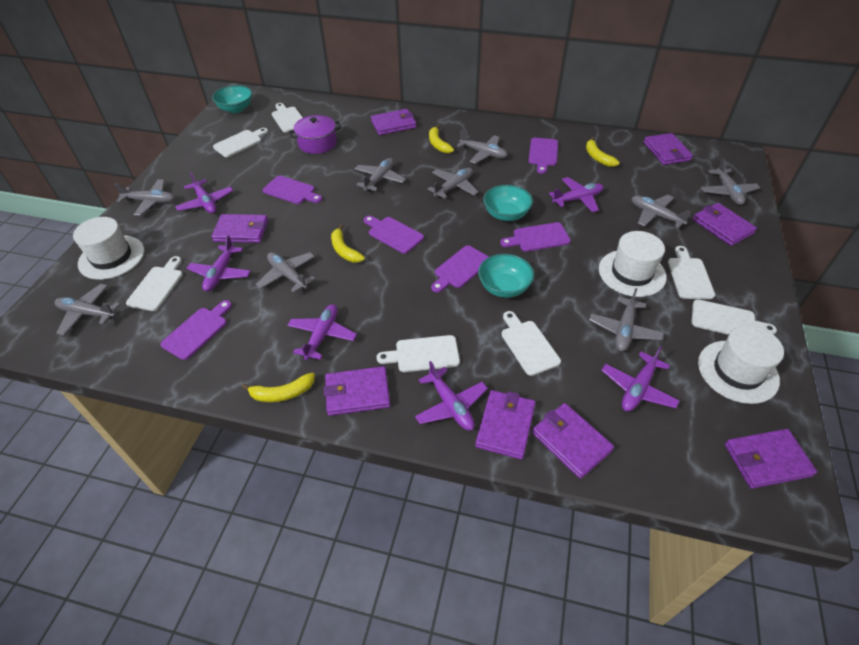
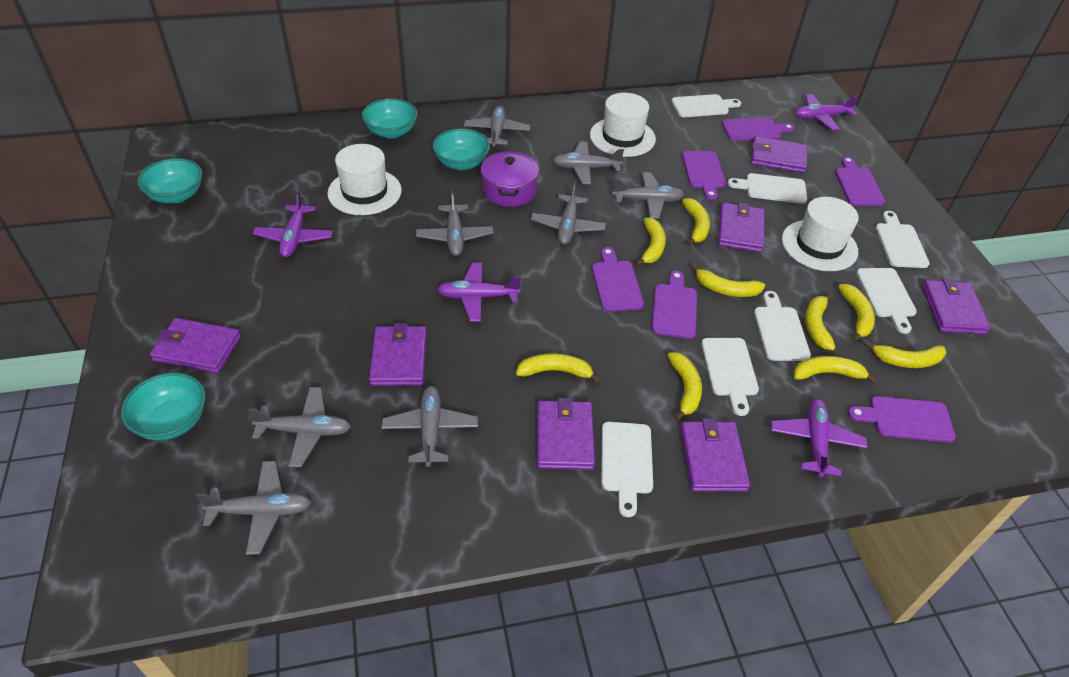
grey plane: 9 -> 8
purple plane: 6 -> 4
purple wallet: 8 -> 7
turquoise bowl: 3 -> 4
yellow banana: 4 -> 9

